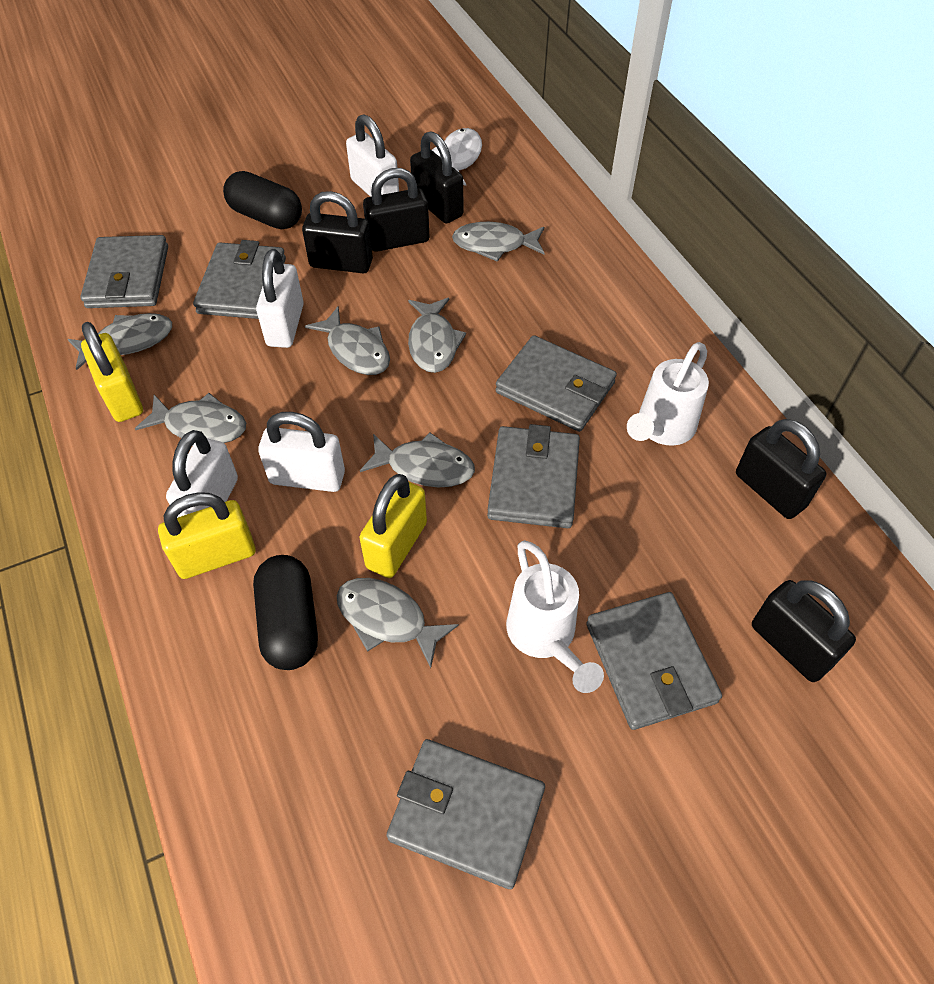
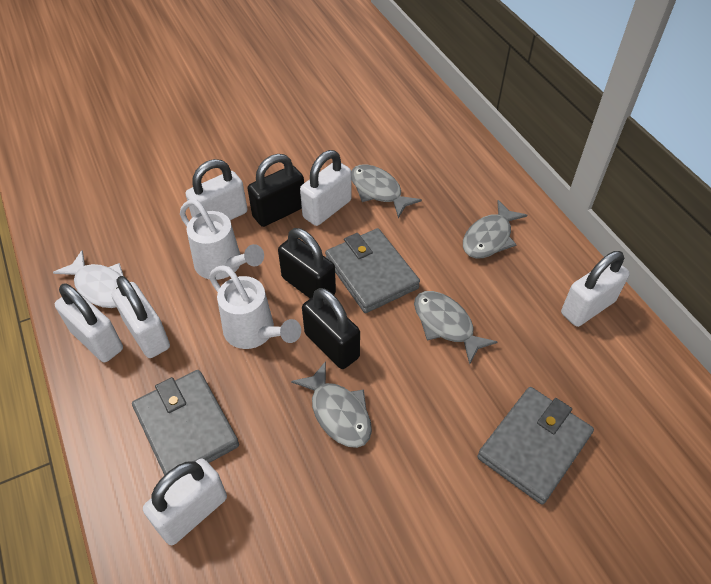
black capsule: 2 -> 0
black padlock: 5 -> 3
grey fish: 7 -> 4
grey wallet: 6 -> 3
white padlock: 4 -> 6
yellow padlock: 3 -> 0

